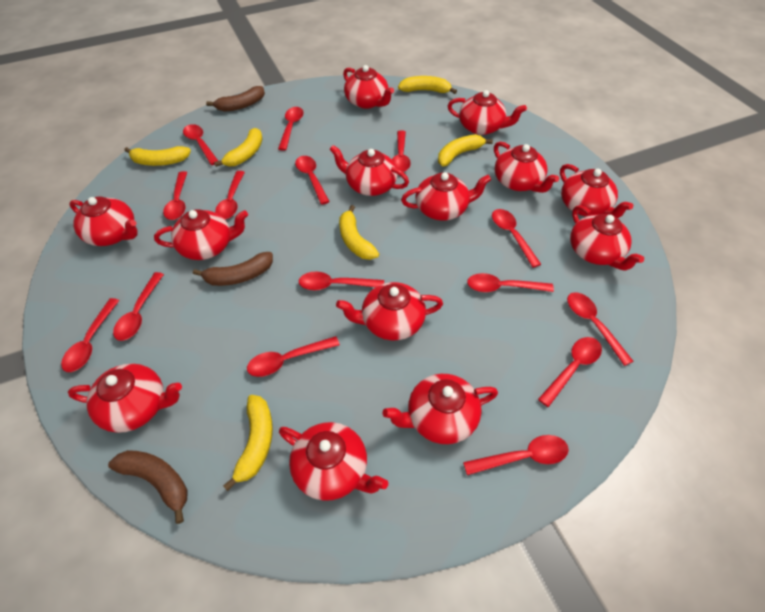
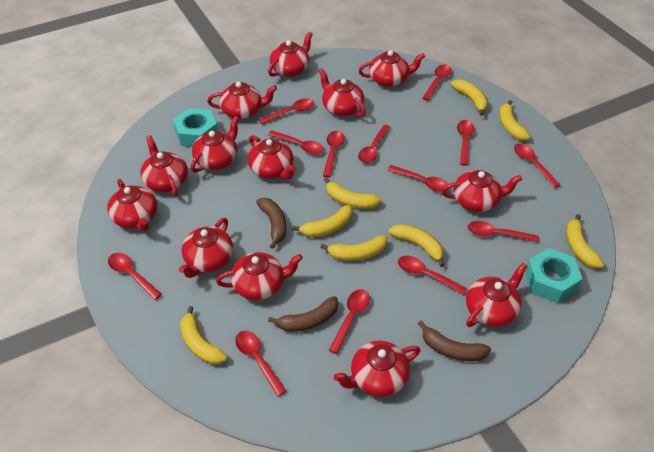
red spoon: 15 -> 13
turquoise nut: 0 -> 2
yellow banana: 6 -> 8

